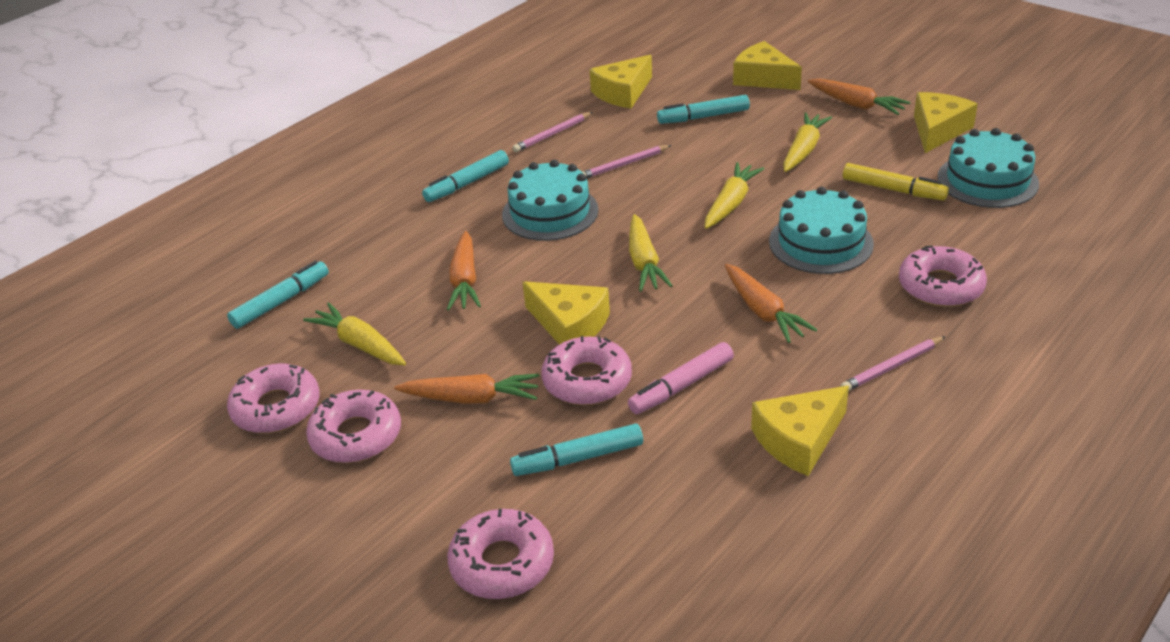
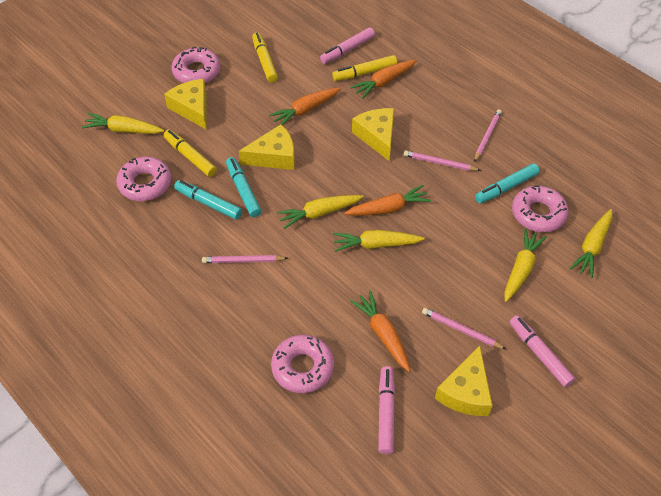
pink donut: 5 -> 4
pink marker: 1 -> 3
pink pencil: 3 -> 4
turquoise cake: 3 -> 0
turquoise marker: 4 -> 3
yellow carrot: 4 -> 5
yellow cheese: 5 -> 4
yellow marker: 1 -> 3

